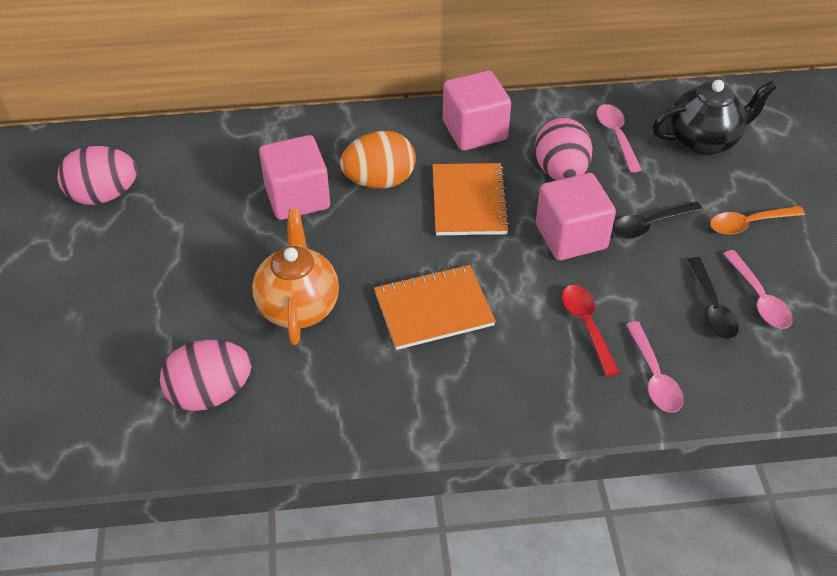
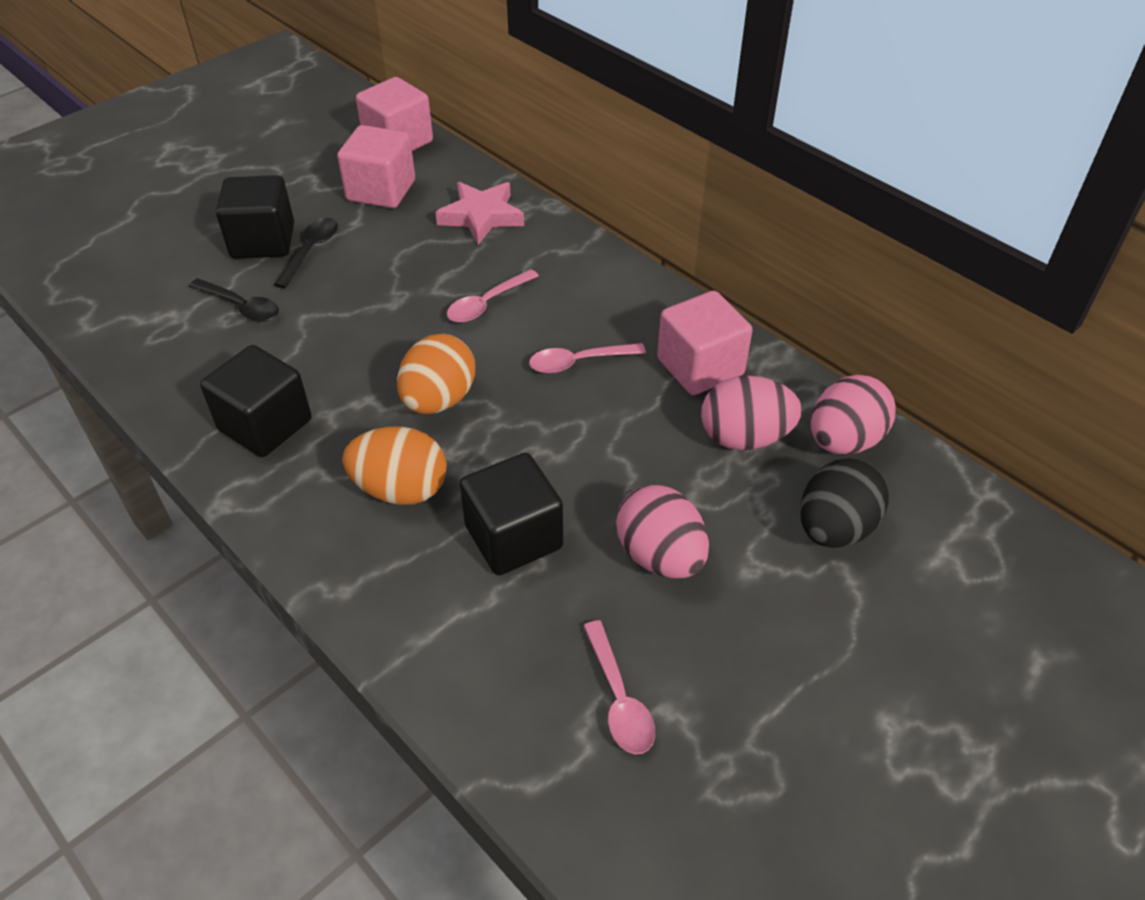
black cube: 0 -> 3
black egg: 0 -> 1
black teapot: 1 -> 0
orange egg: 1 -> 2
orange notebook: 2 -> 0
orange spoon: 1 -> 0
orange teapot: 1 -> 0
pink star: 0 -> 1
red spoon: 1 -> 0

